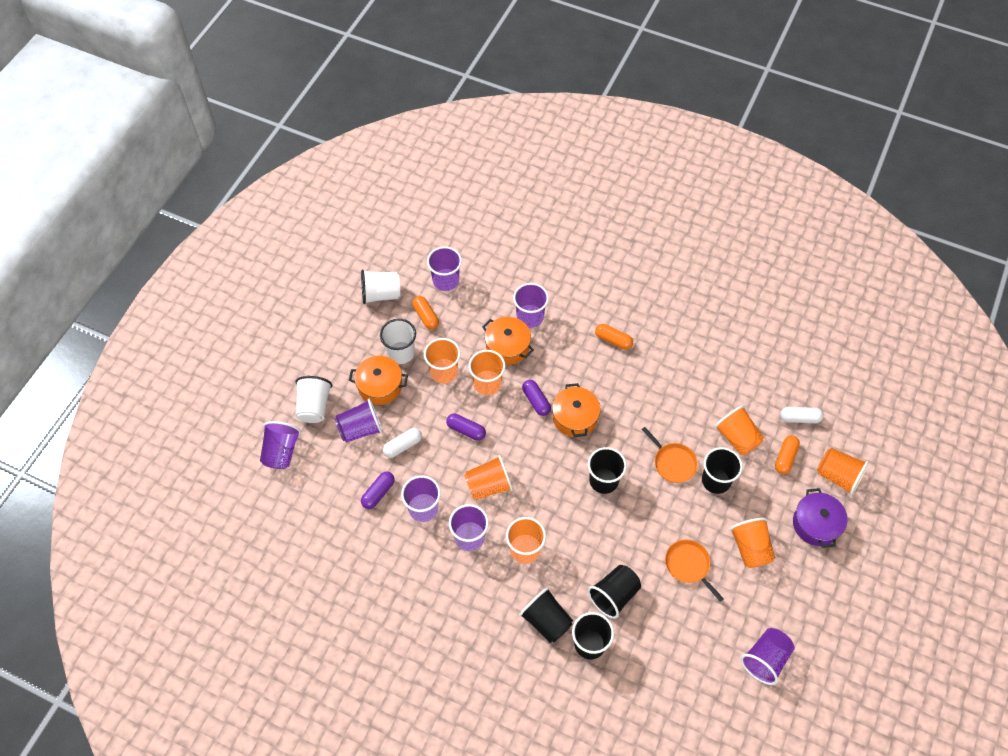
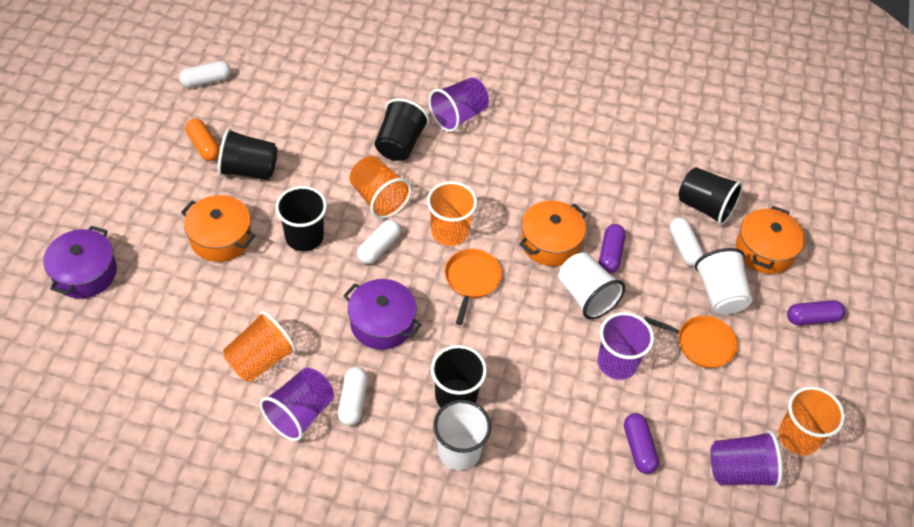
orange capsule: 3 -> 1
orange cup: 7 -> 4
purple cup: 7 -> 4
purple pot: 1 -> 2
white capsule: 2 -> 4

